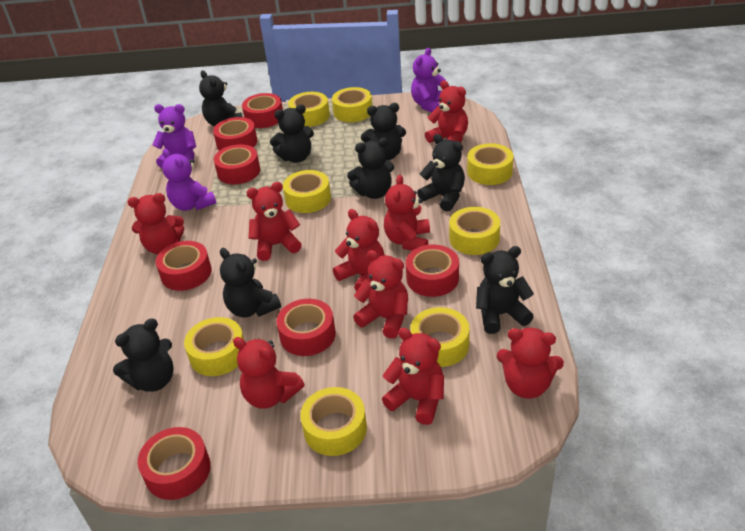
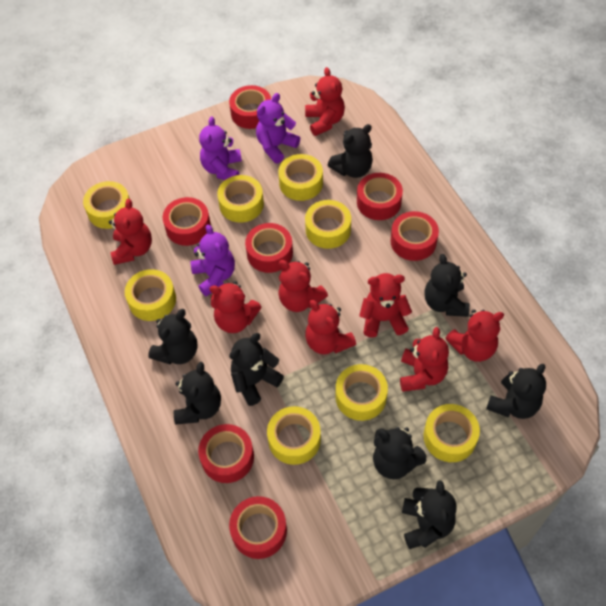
red teddy bear: 9 -> 8

